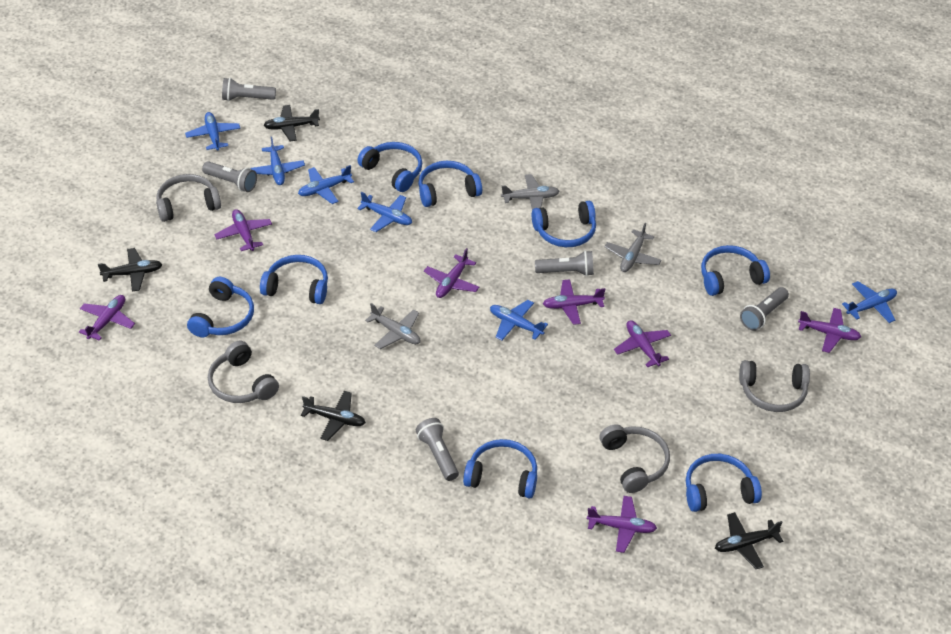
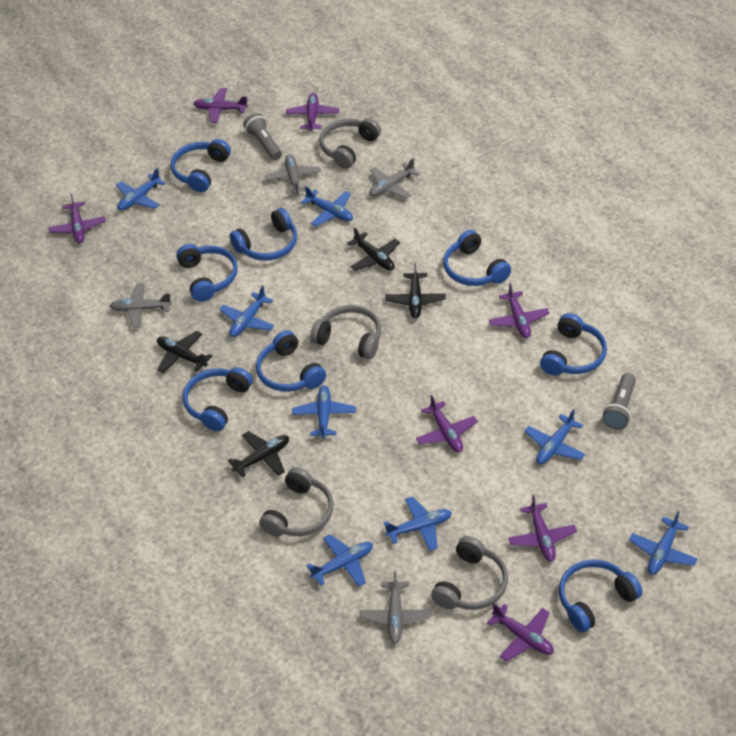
blue plane: 6 -> 8
grey flashlight: 5 -> 2
grey plane: 3 -> 4

